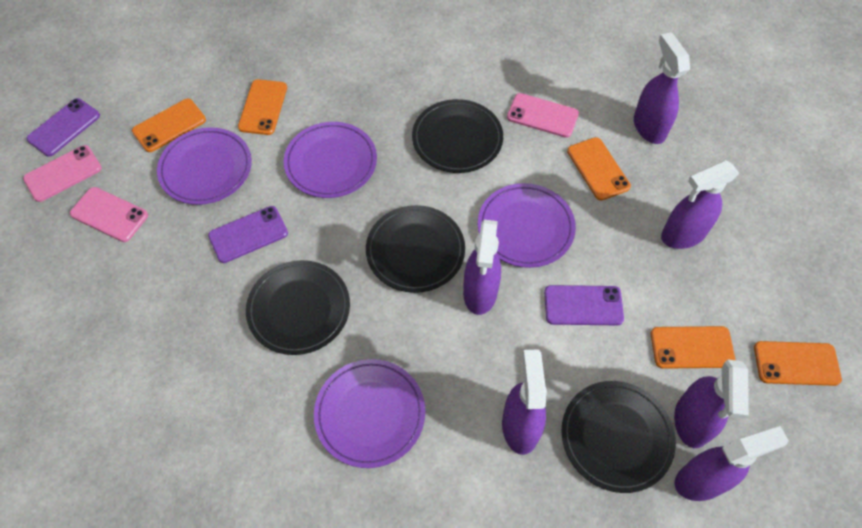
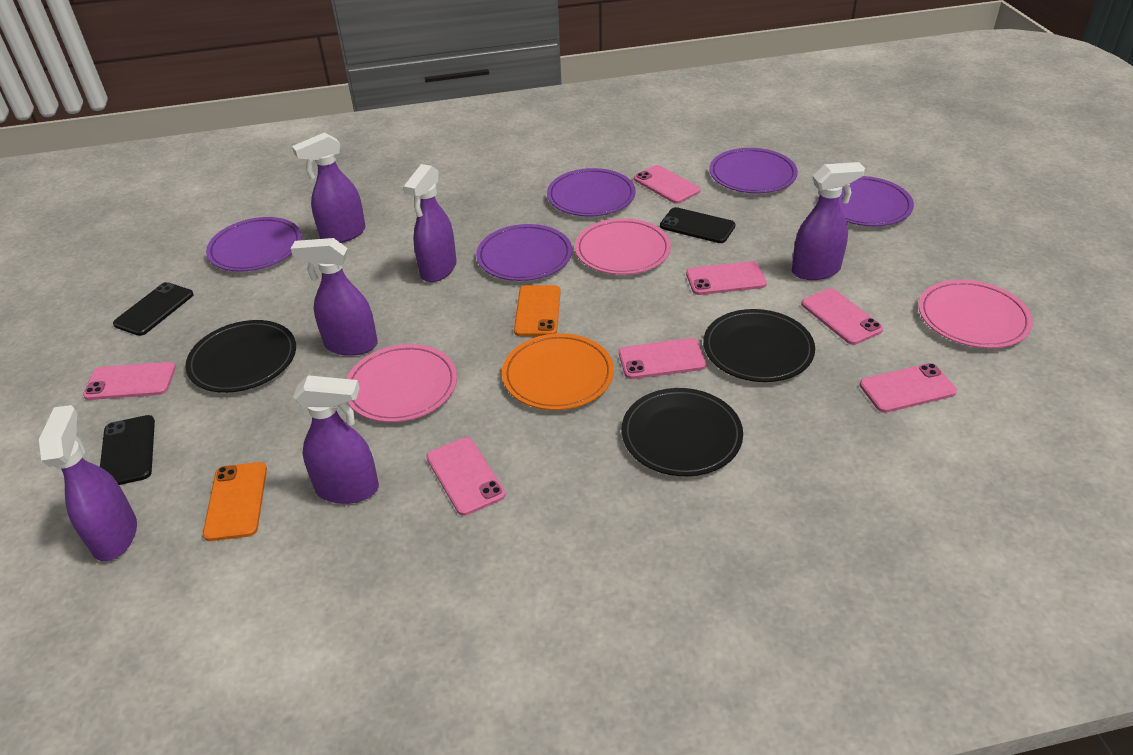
black phone: 0 -> 3
black plate: 4 -> 3
orange phone: 5 -> 2
orange plate: 0 -> 1
pink phone: 3 -> 7
pink plate: 0 -> 3
purple phone: 3 -> 0
purple plate: 4 -> 5

